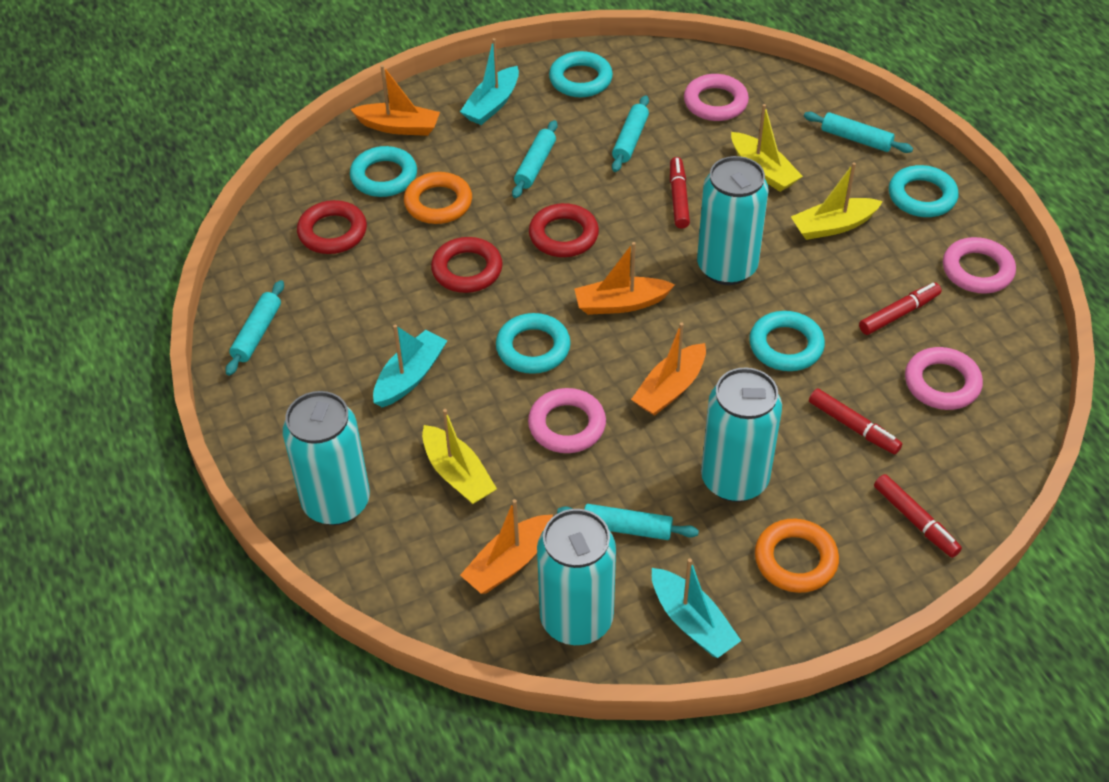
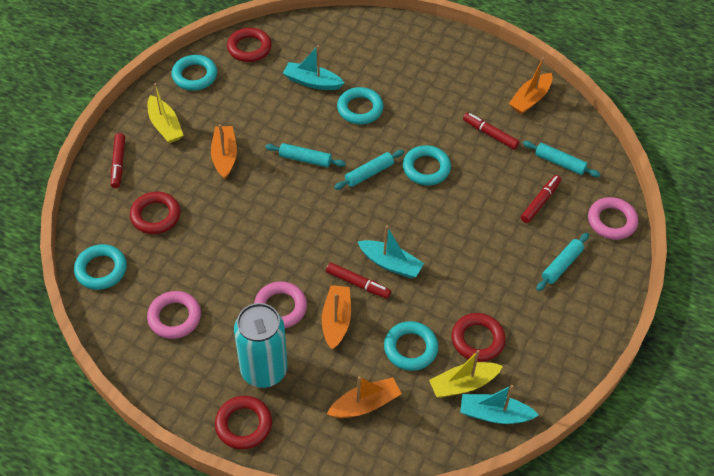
orange ring: 2 -> 0
pink ring: 4 -> 3
red ring: 3 -> 4
turquoise can: 4 -> 1
turquoise rolling pin: 5 -> 4
yellow boat: 3 -> 2

